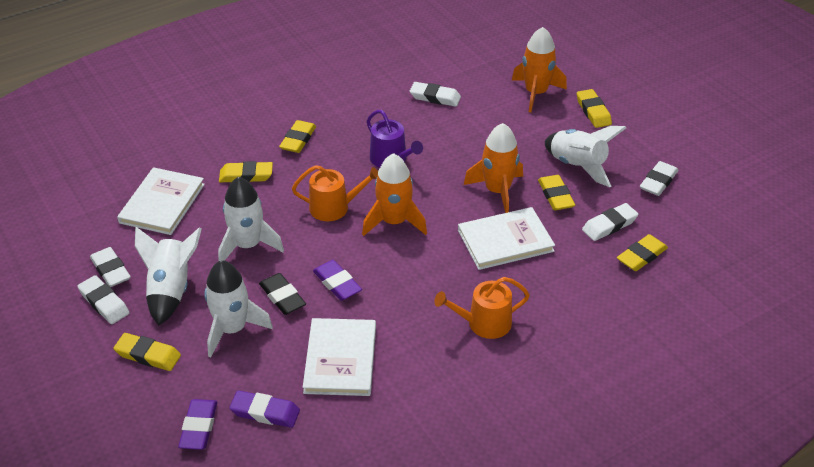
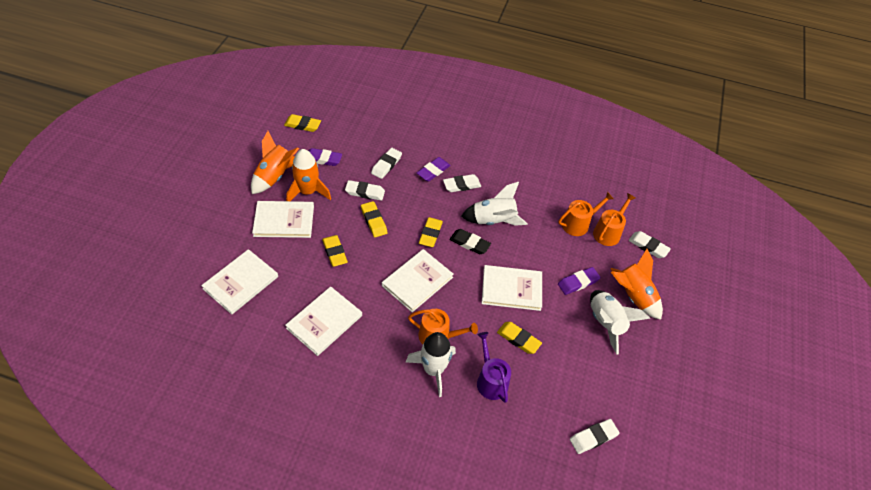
orange watering can: 2 -> 3
white book: 3 -> 5
white rocket: 4 -> 3
yellow eraser: 6 -> 5

